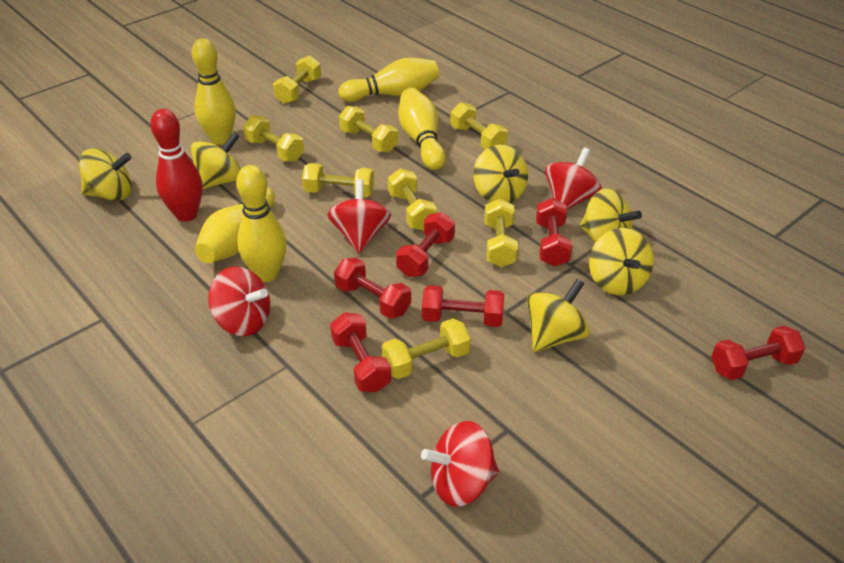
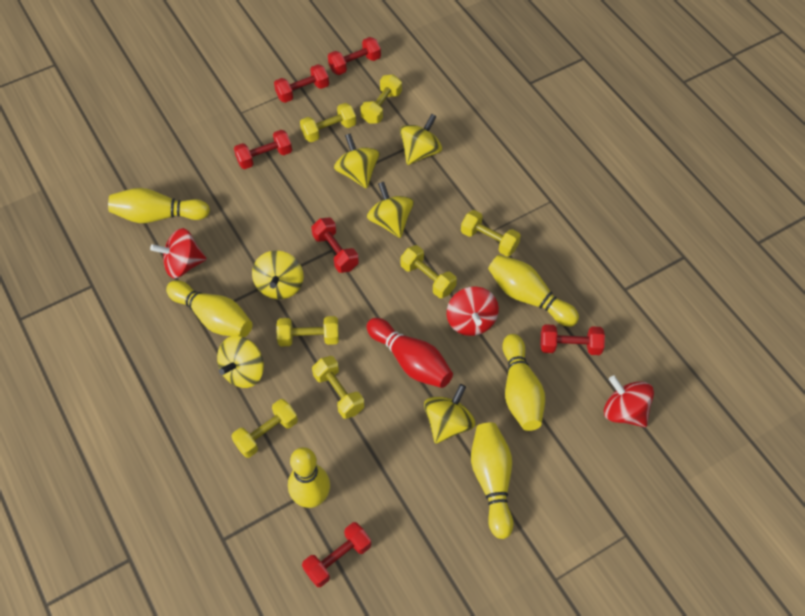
red spinning top: 4 -> 3
yellow bowling pin: 5 -> 6
yellow dumbbell: 8 -> 7

